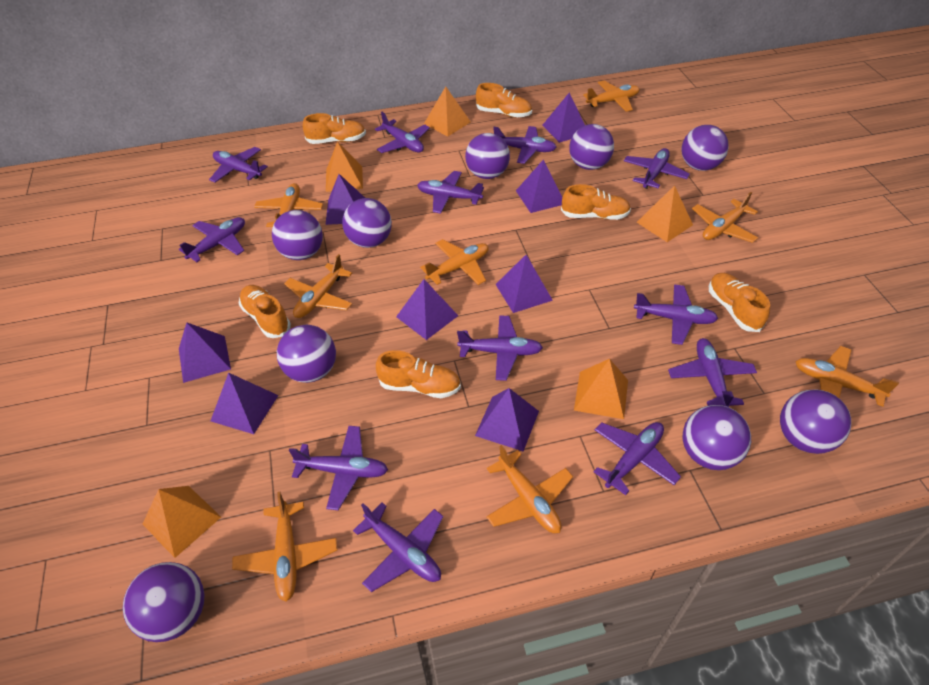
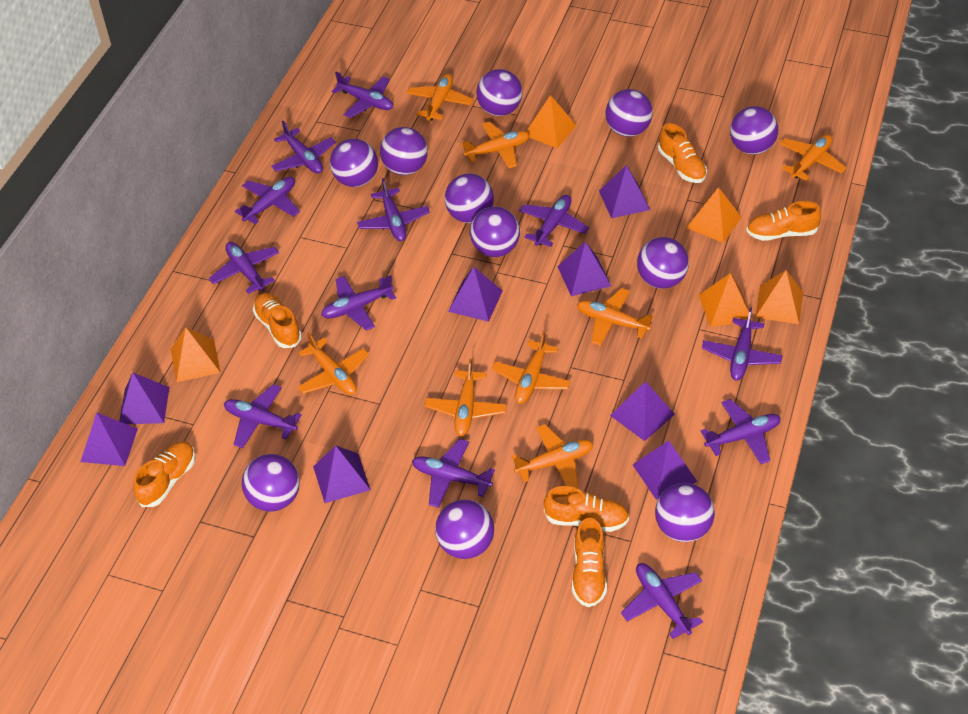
purple ball: 9 -> 11

